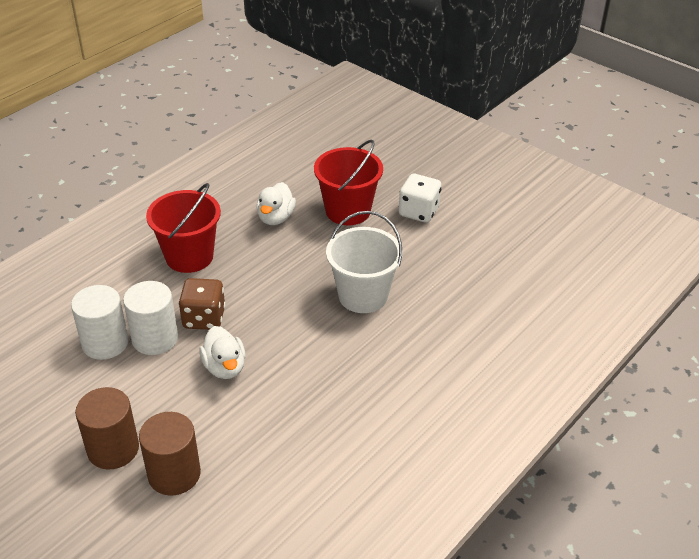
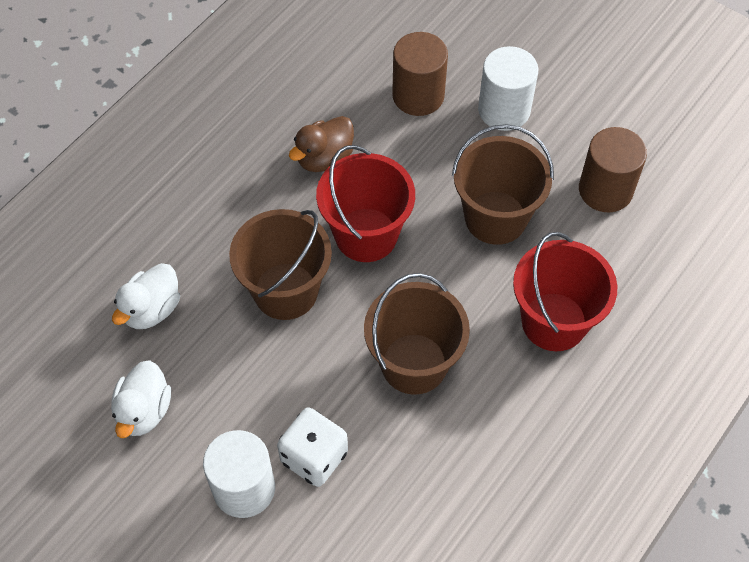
brown bucket: 0 -> 3
brown dice: 1 -> 0
brown duck: 0 -> 1
white bucket: 1 -> 0

